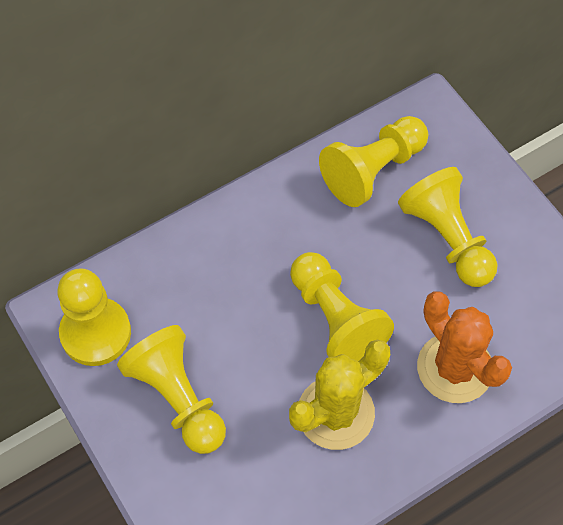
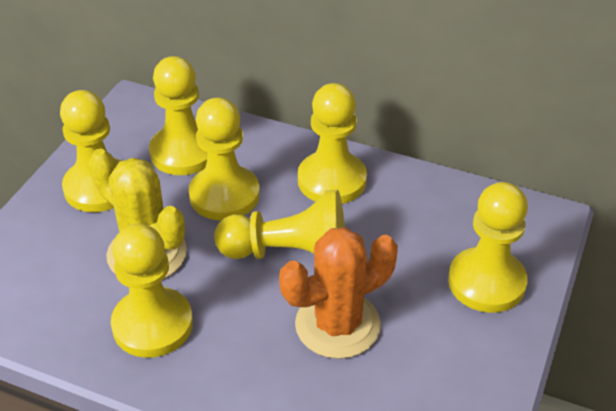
yellow pawn: 5 -> 7

